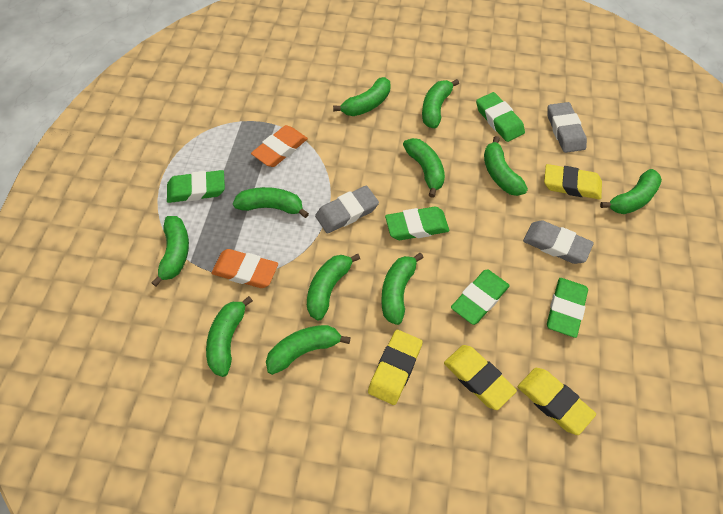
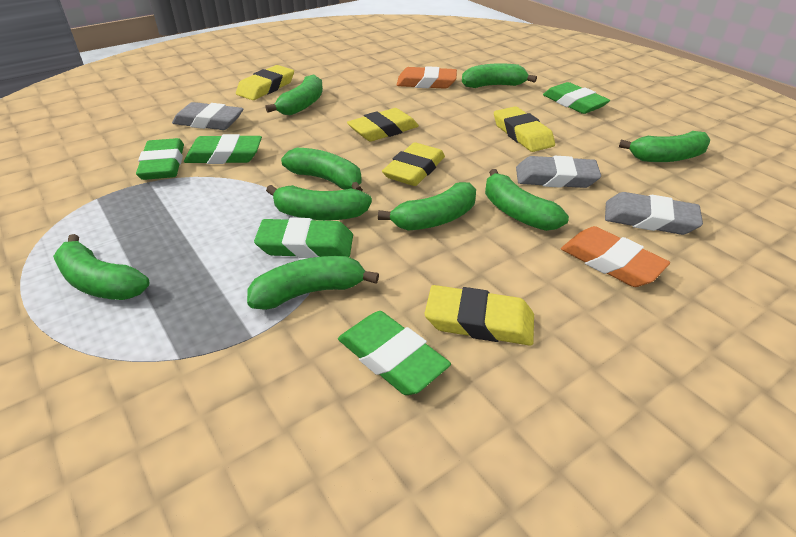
green banana: 11 -> 9
yellow eraser: 4 -> 5

